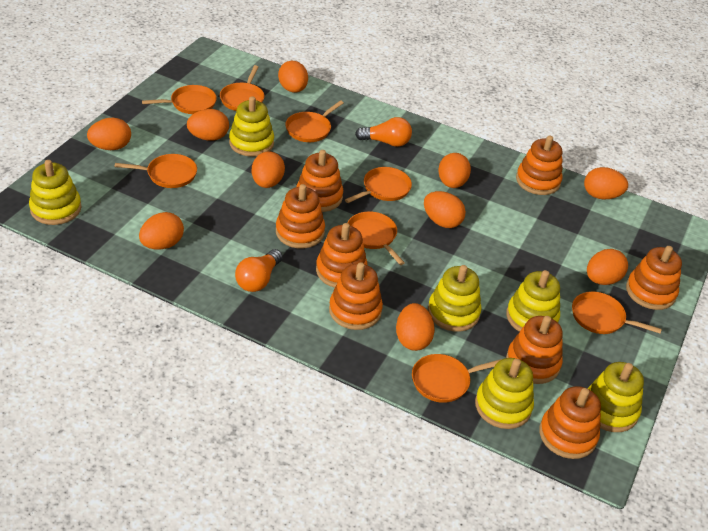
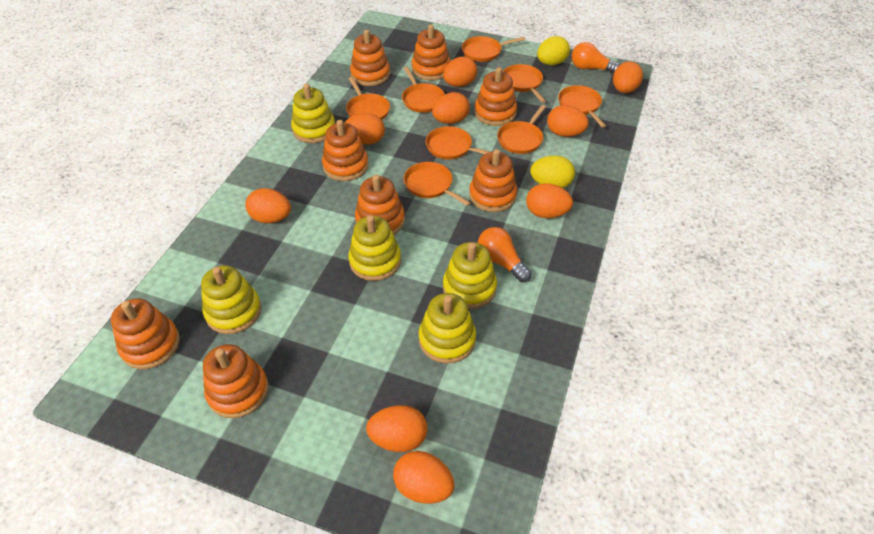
orange egg: 10 -> 9
yellow egg: 0 -> 2
yellow stacking toy: 6 -> 5

